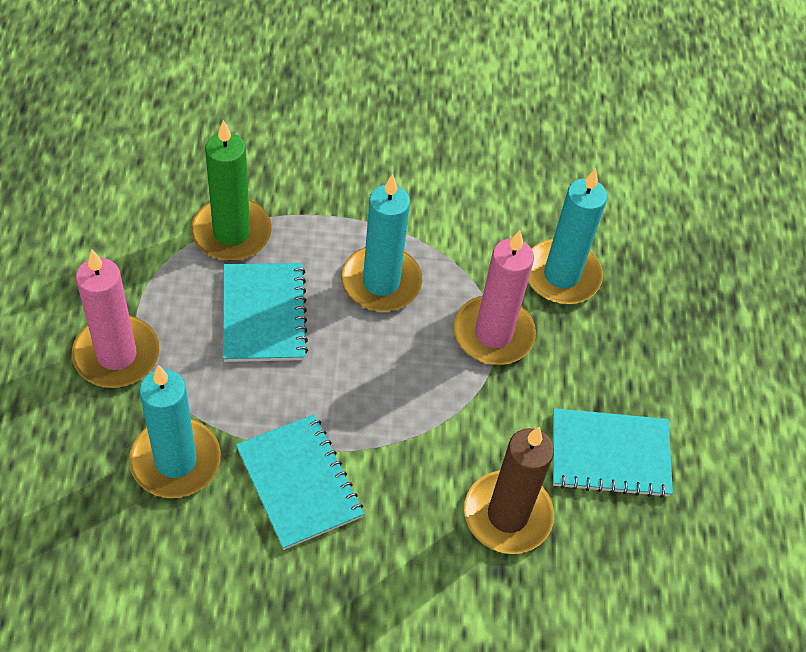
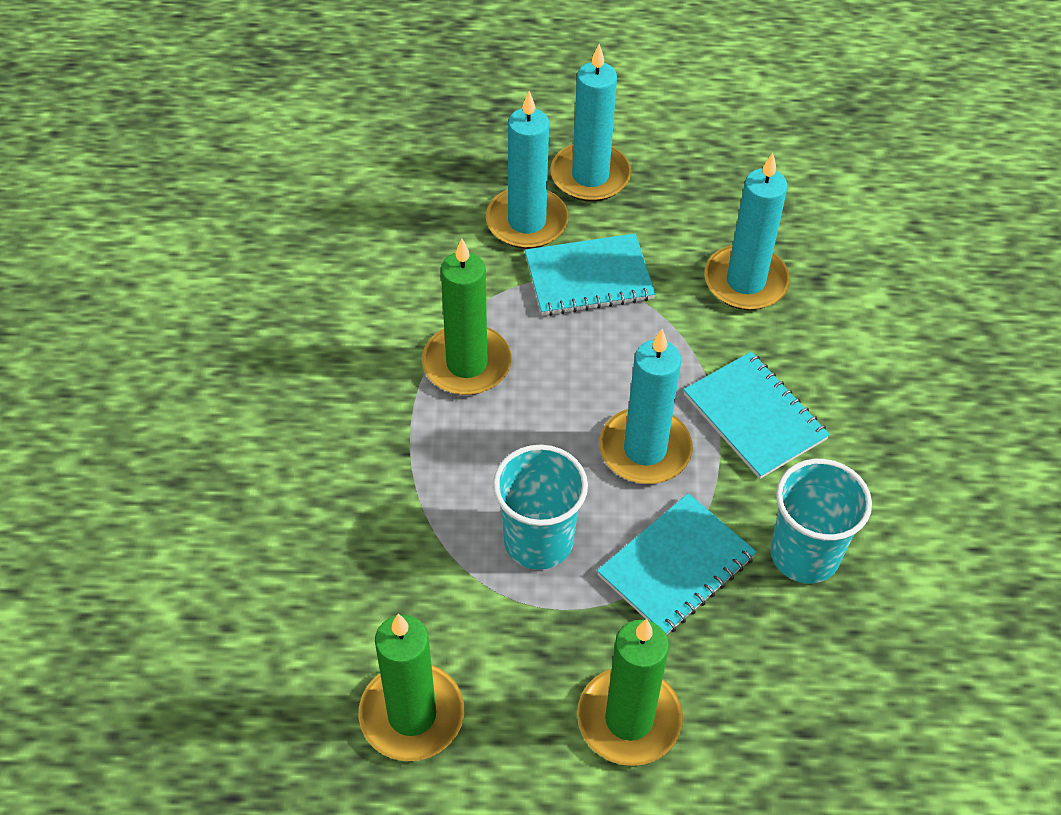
brown candle: 1 -> 0
green candle: 1 -> 3
pink candle: 2 -> 0
turquoise candle: 3 -> 4
turquoise cup: 0 -> 2

